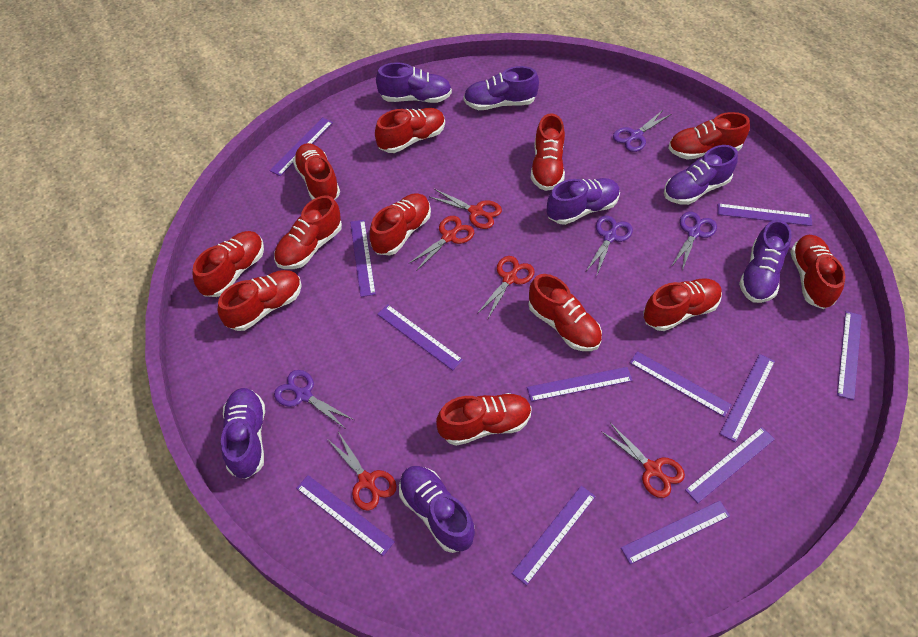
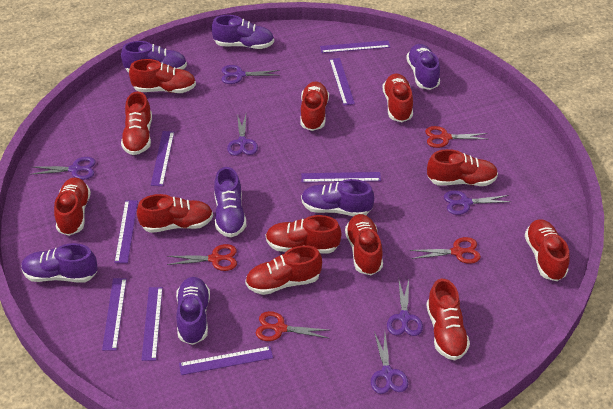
purple ruler: 12 -> 8
purple scissors: 4 -> 6
red scissors: 5 -> 4

